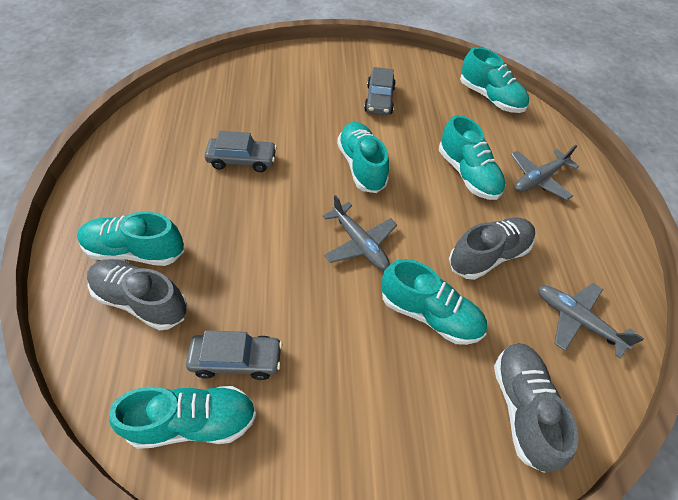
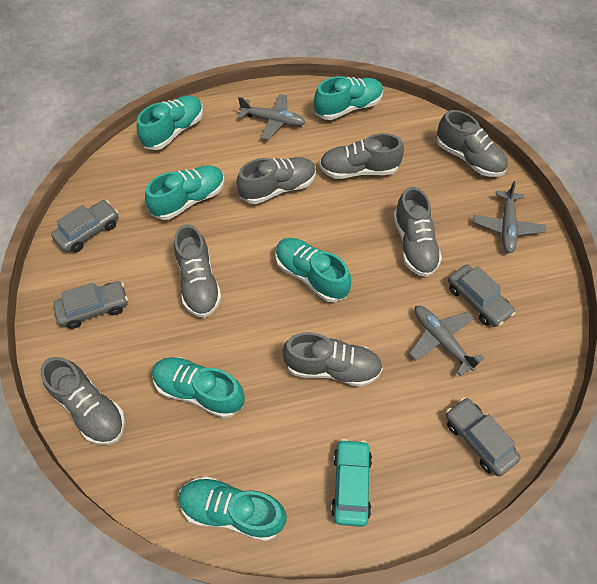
grey car: 3 -> 4
grey shoe: 3 -> 7
turquoise car: 0 -> 1

